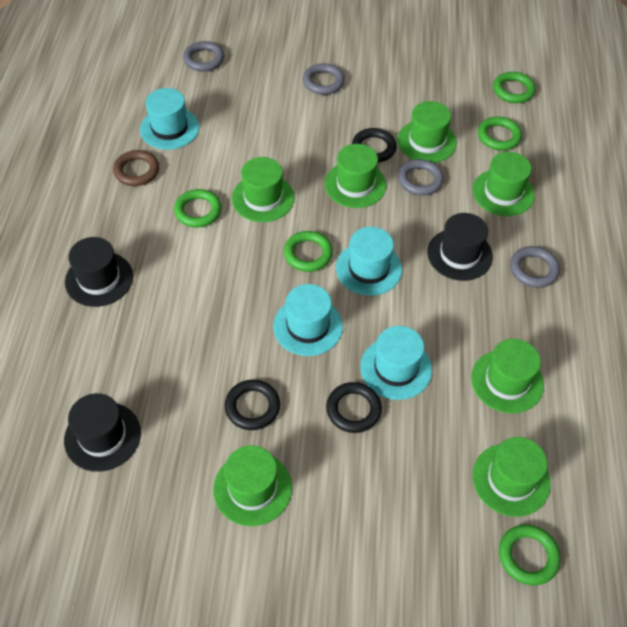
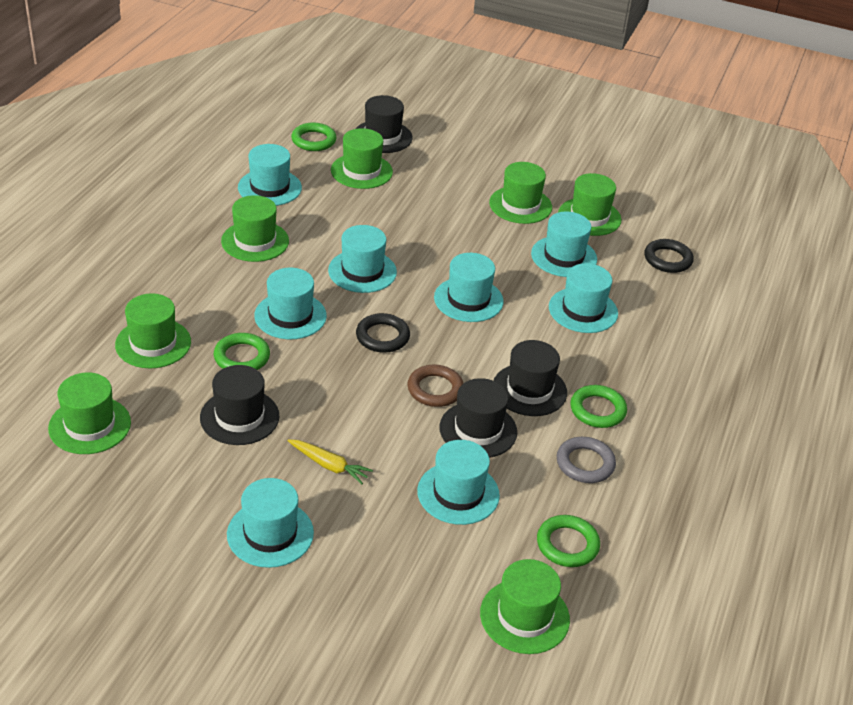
black hat: 3 -> 4
black ring: 3 -> 2
green ring: 5 -> 4
grey ring: 4 -> 1
turquoise hat: 4 -> 8
yellow carrot: 0 -> 1

